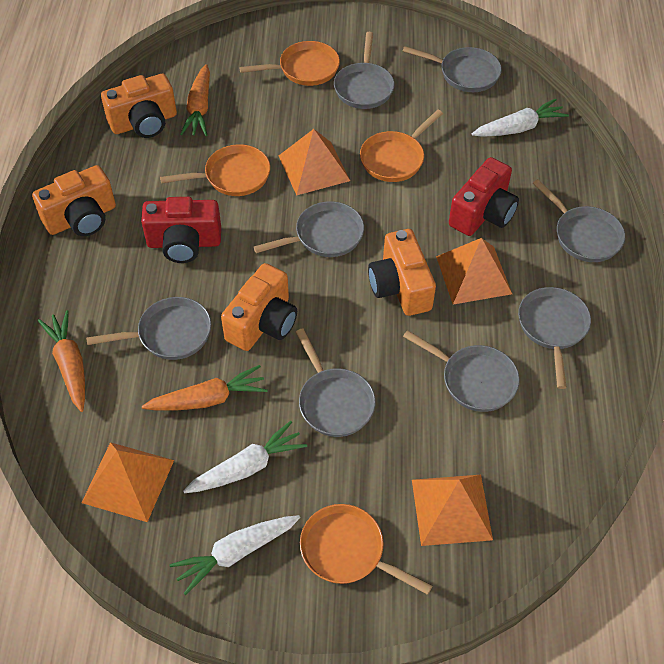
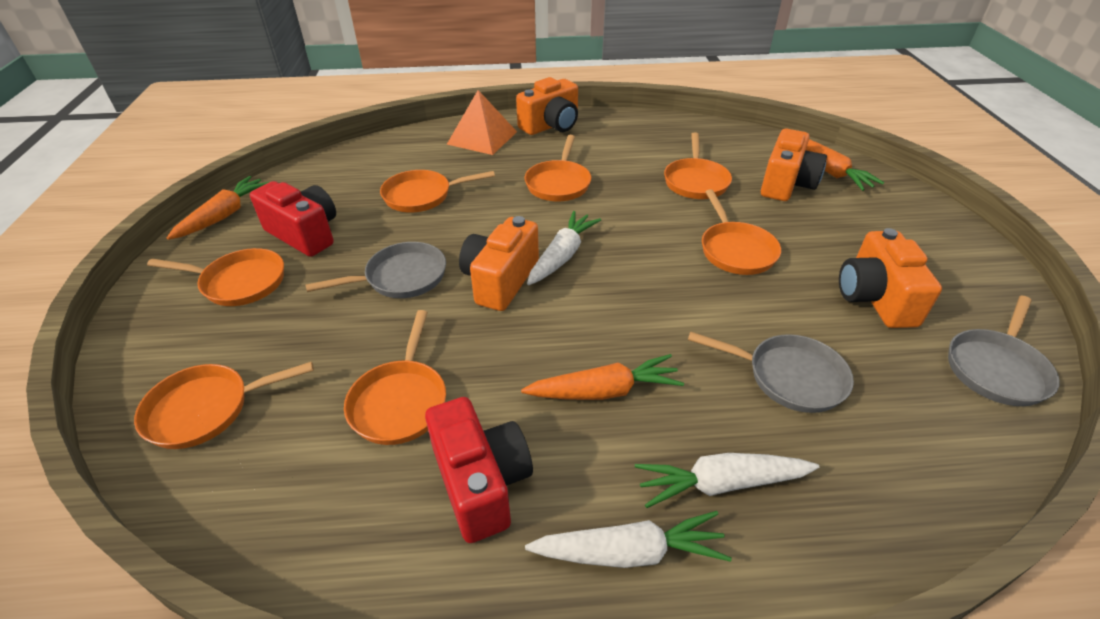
grey pan: 8 -> 3
orange pan: 4 -> 7
orange pyramid: 4 -> 1

